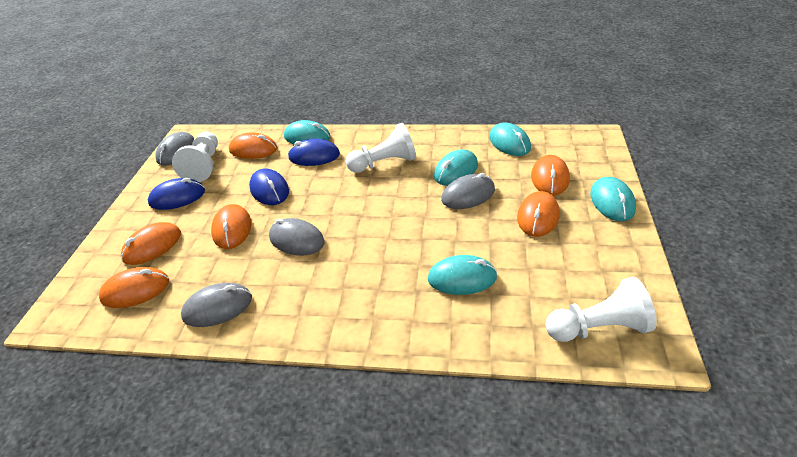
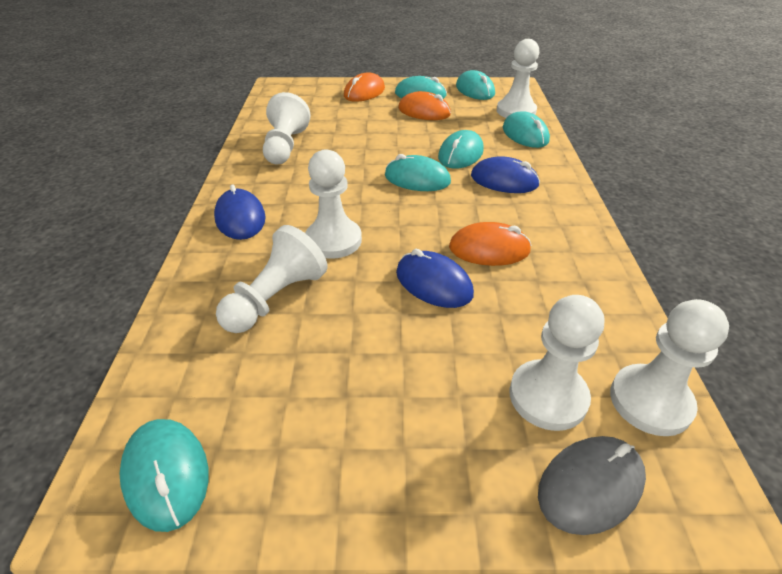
grey mouse: 4 -> 1
orange mouse: 6 -> 3
turquoise mouse: 5 -> 6
white pawn: 3 -> 6

